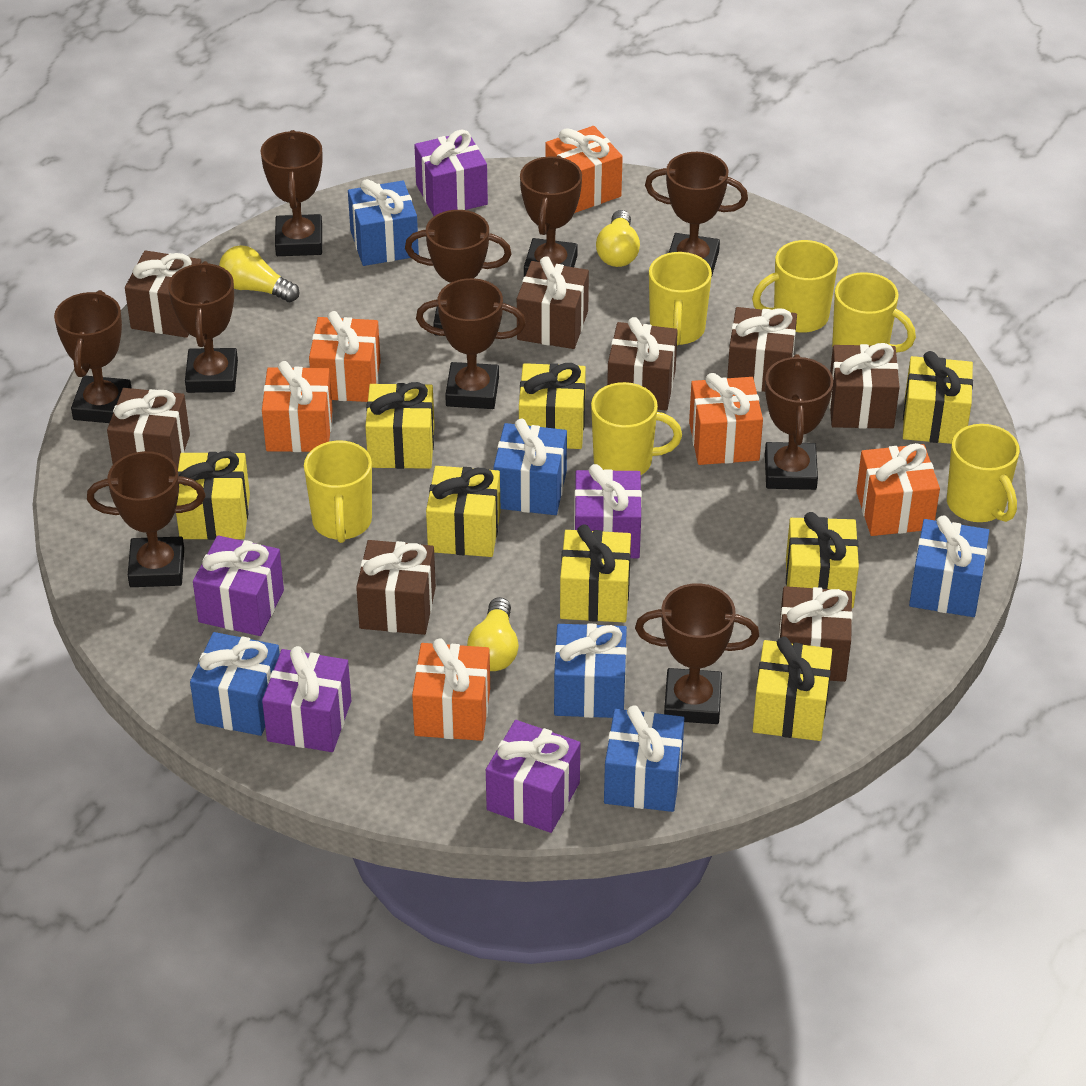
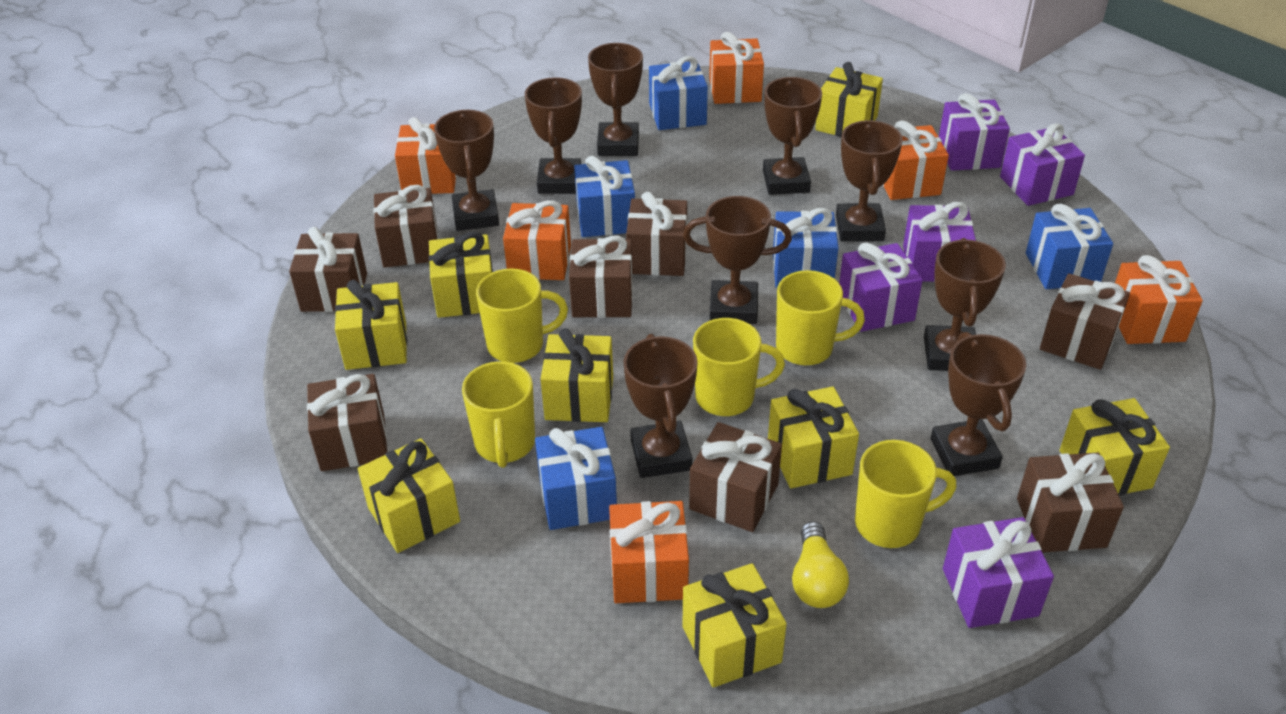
blue gift: 6 -> 5
brown trophy: 10 -> 9
yellow light bulb: 3 -> 1
yellow mug: 6 -> 5

